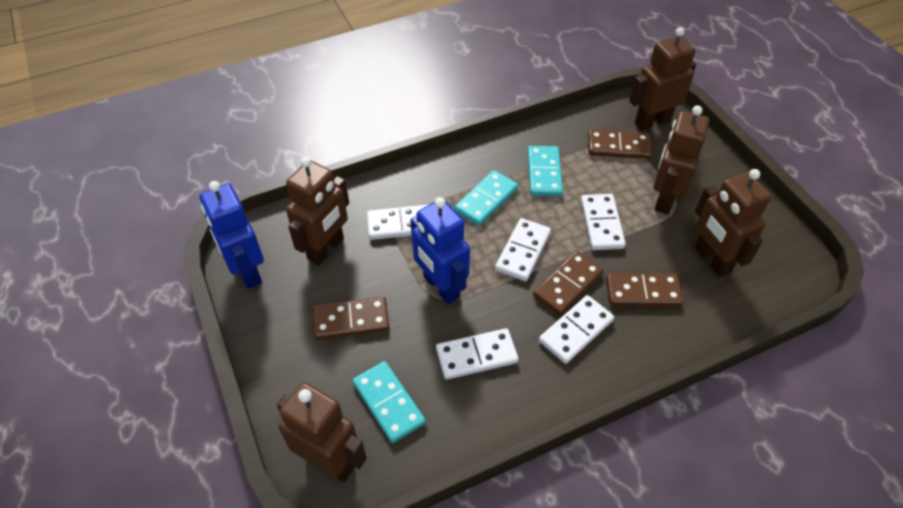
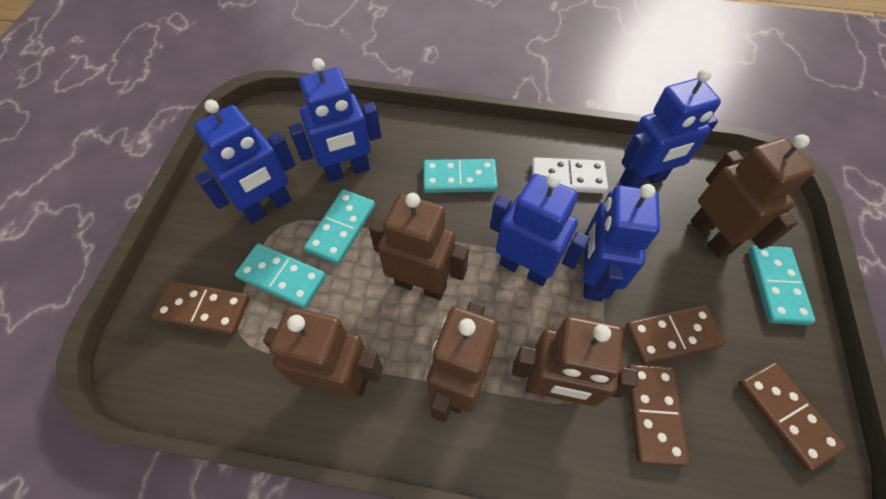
blue robot: 2 -> 5
turquoise domino: 3 -> 4
white domino: 5 -> 1

